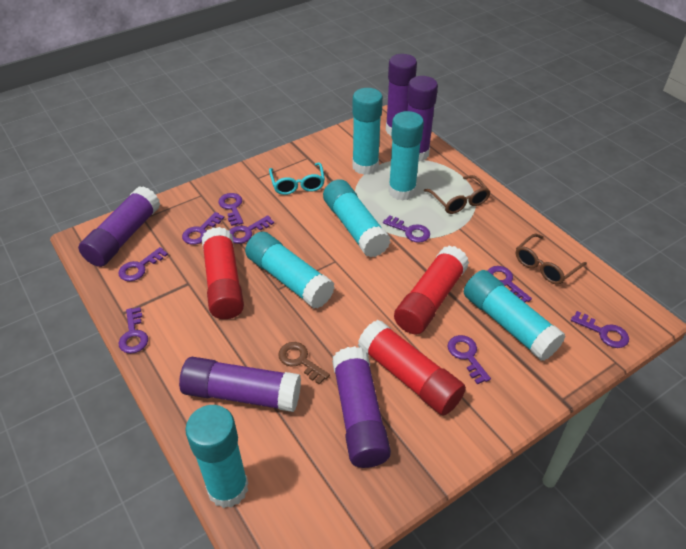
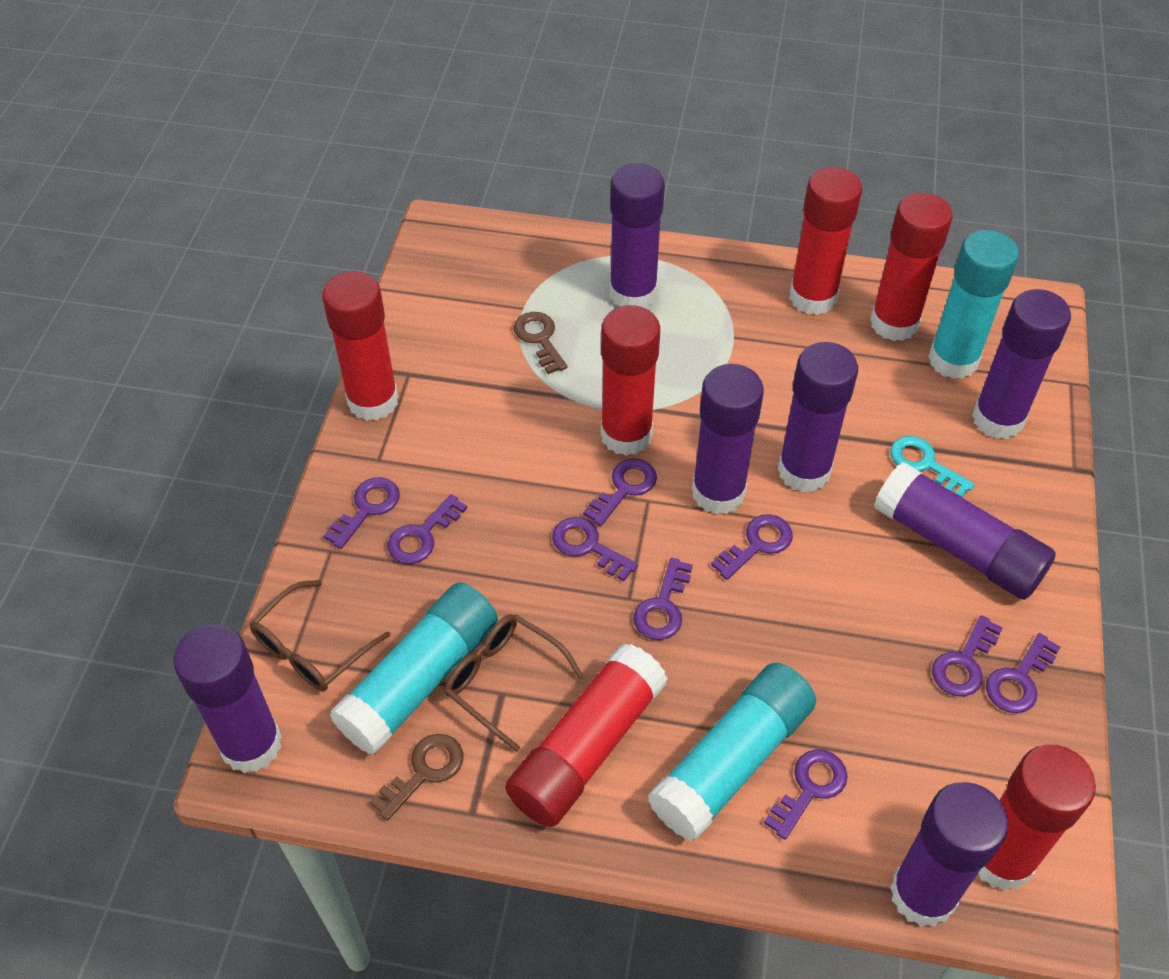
brown key: 1 -> 2
purple glue stick: 5 -> 7
red glue stick: 3 -> 6
turquoise glasses: 1 -> 0
turquoise glue stick: 6 -> 3
turquoise key: 0 -> 1

